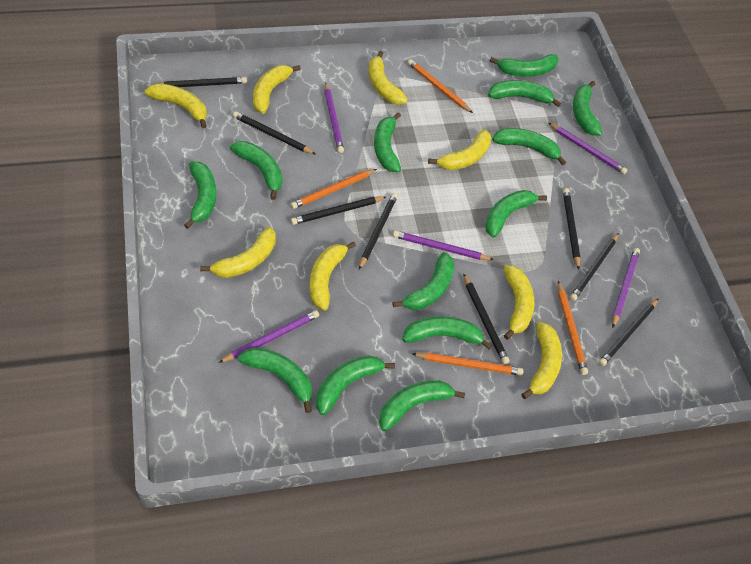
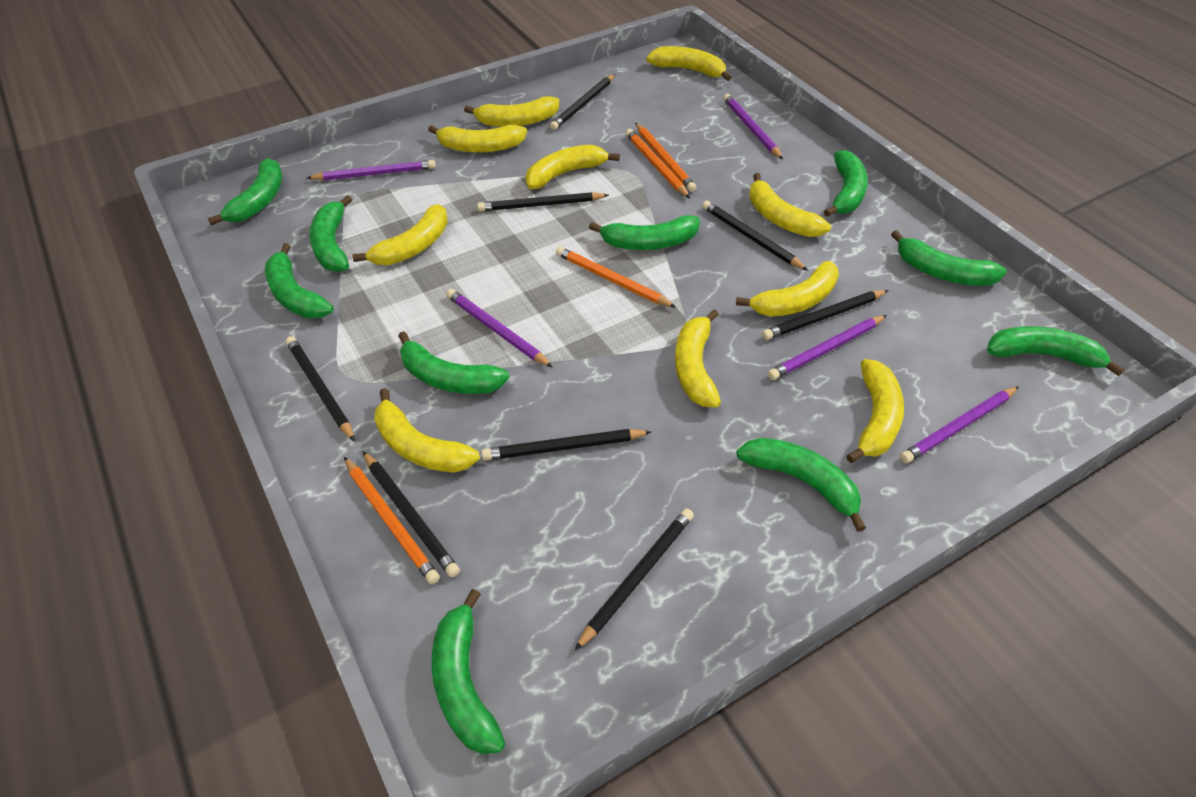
green banana: 13 -> 10
yellow banana: 8 -> 10

